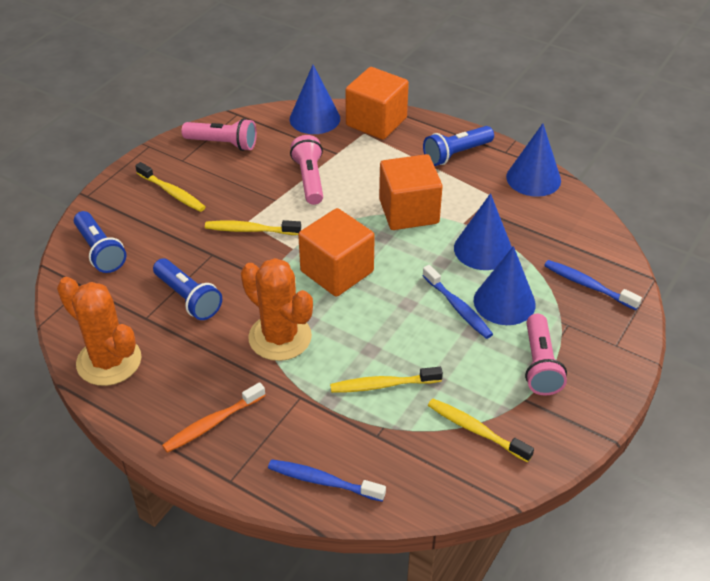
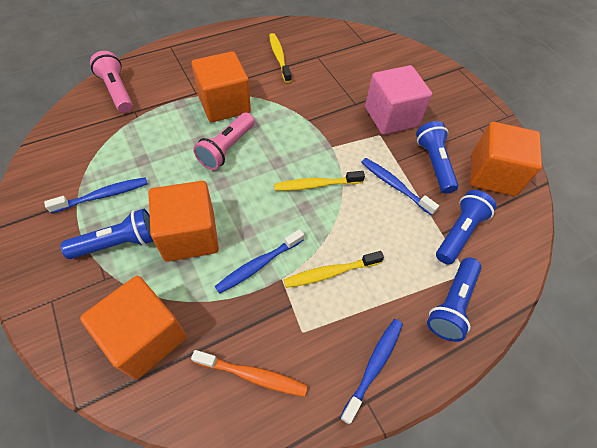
blue cone: 4 -> 0
blue flashlight: 3 -> 4
blue toothbrush: 3 -> 4
orange cactus: 2 -> 0
orange cube: 3 -> 4
pink cube: 0 -> 1
pink flashlight: 3 -> 2
yellow toothbrush: 4 -> 3

